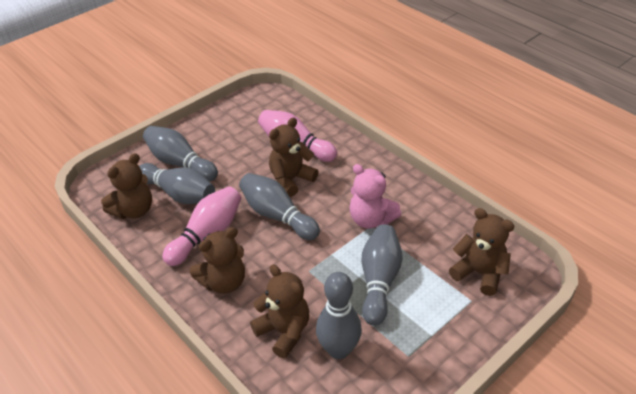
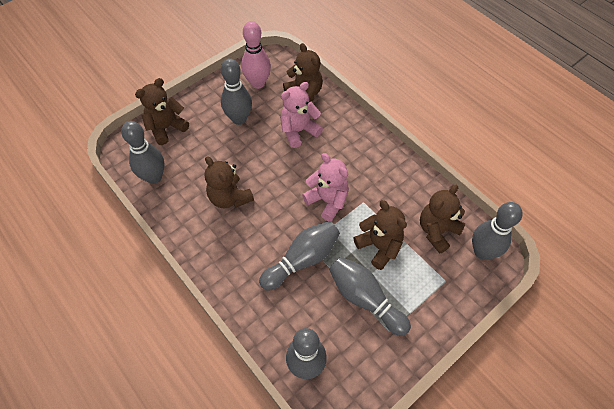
grey bowling pin: 5 -> 6
pink bowling pin: 2 -> 1
pink teddy bear: 1 -> 2

